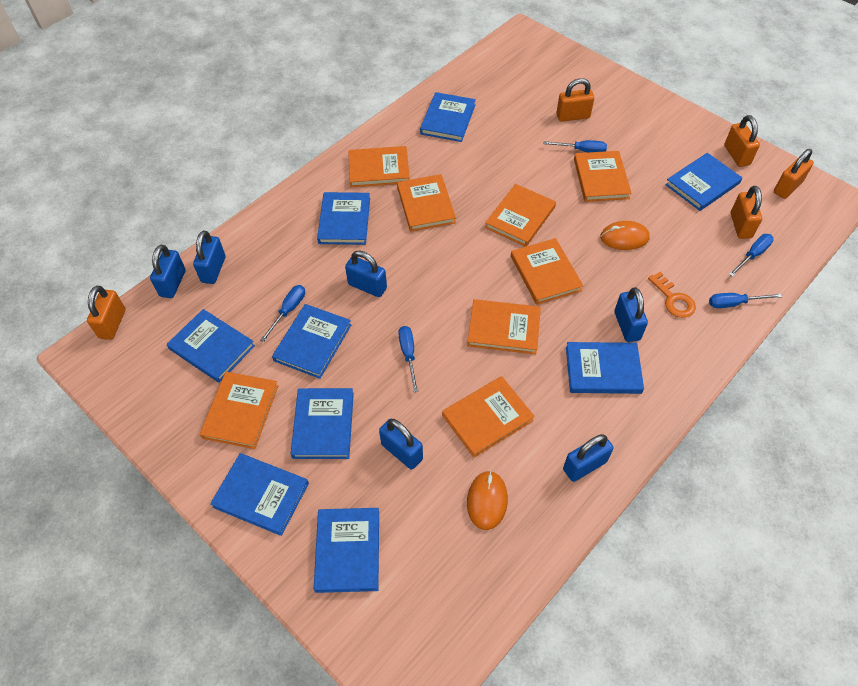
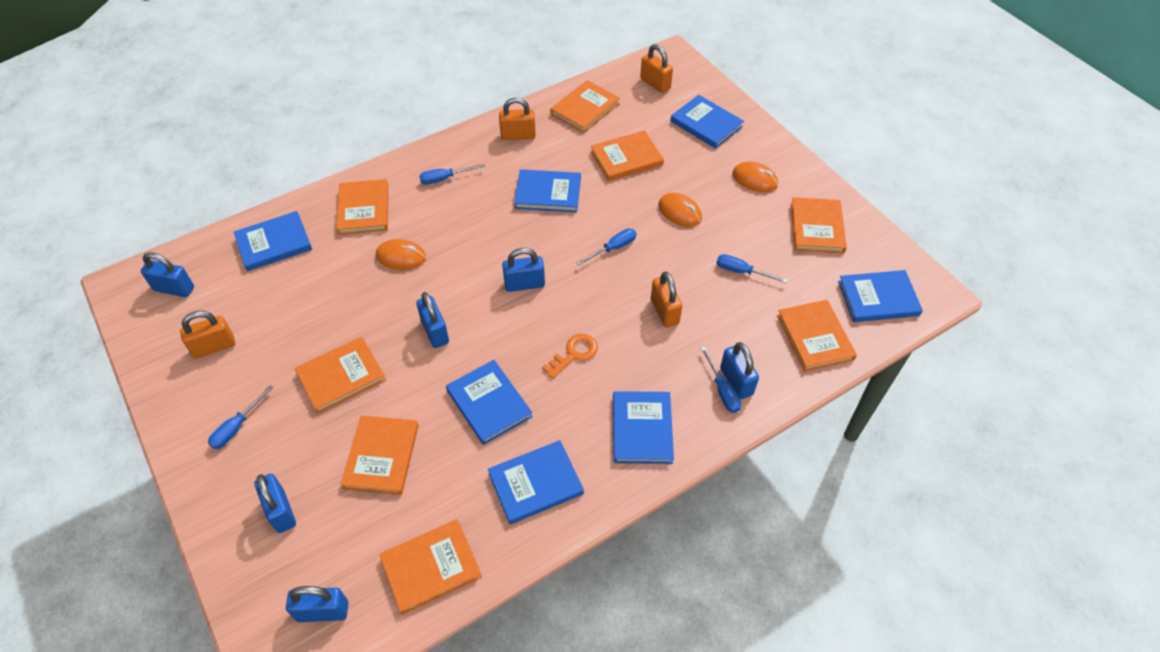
blue book: 9 -> 7
orange mouse: 2 -> 3
orange padlock: 5 -> 4

